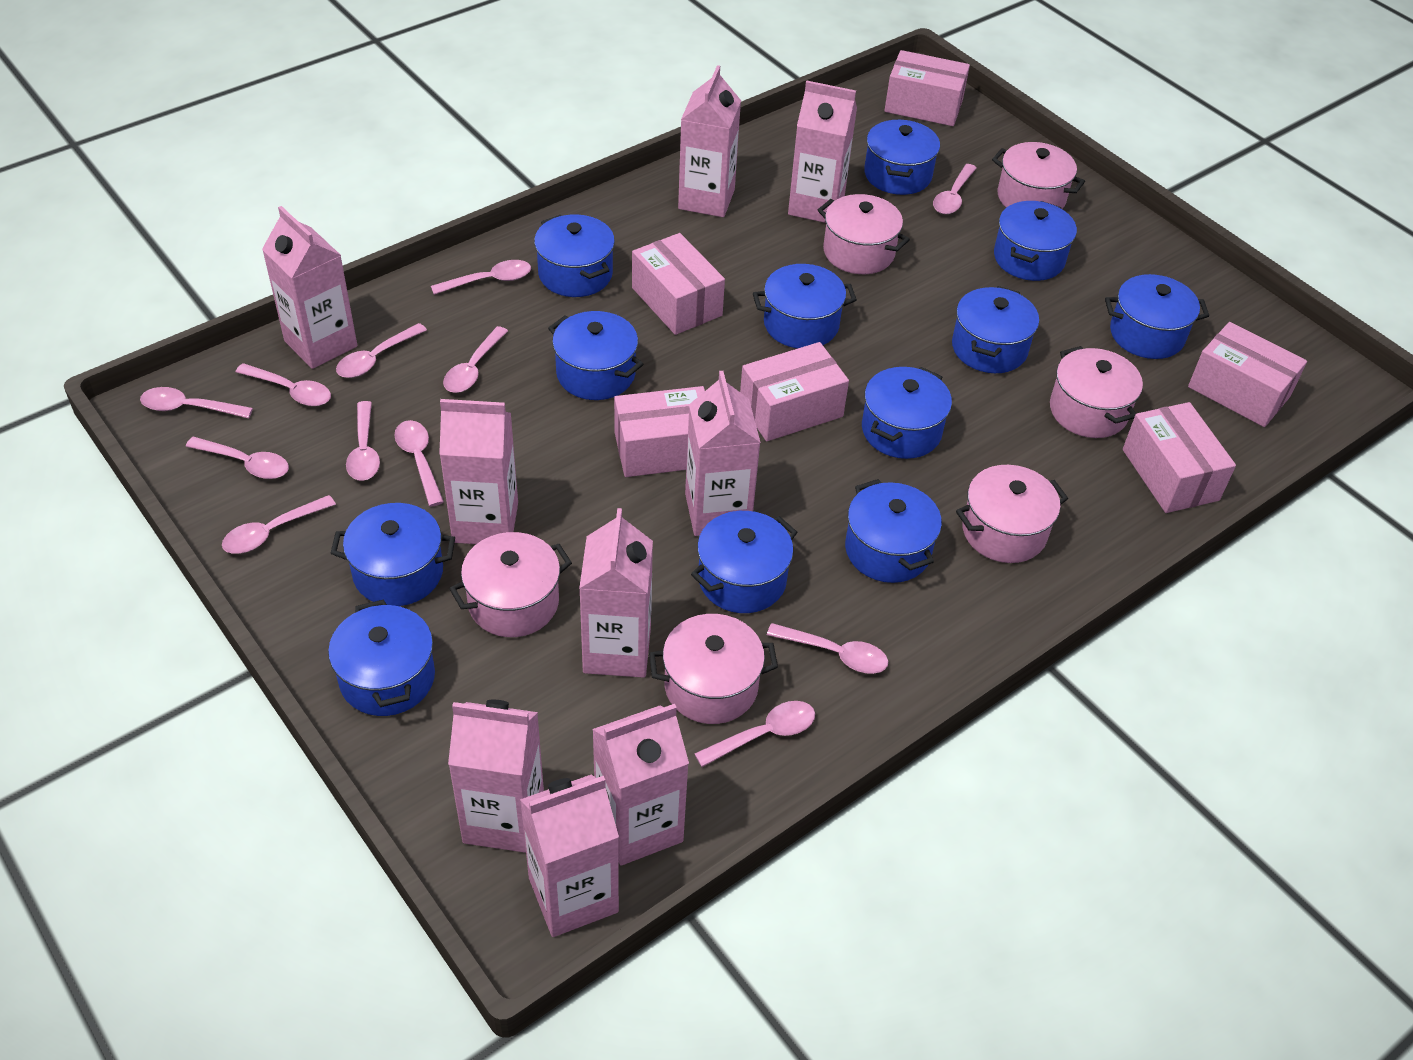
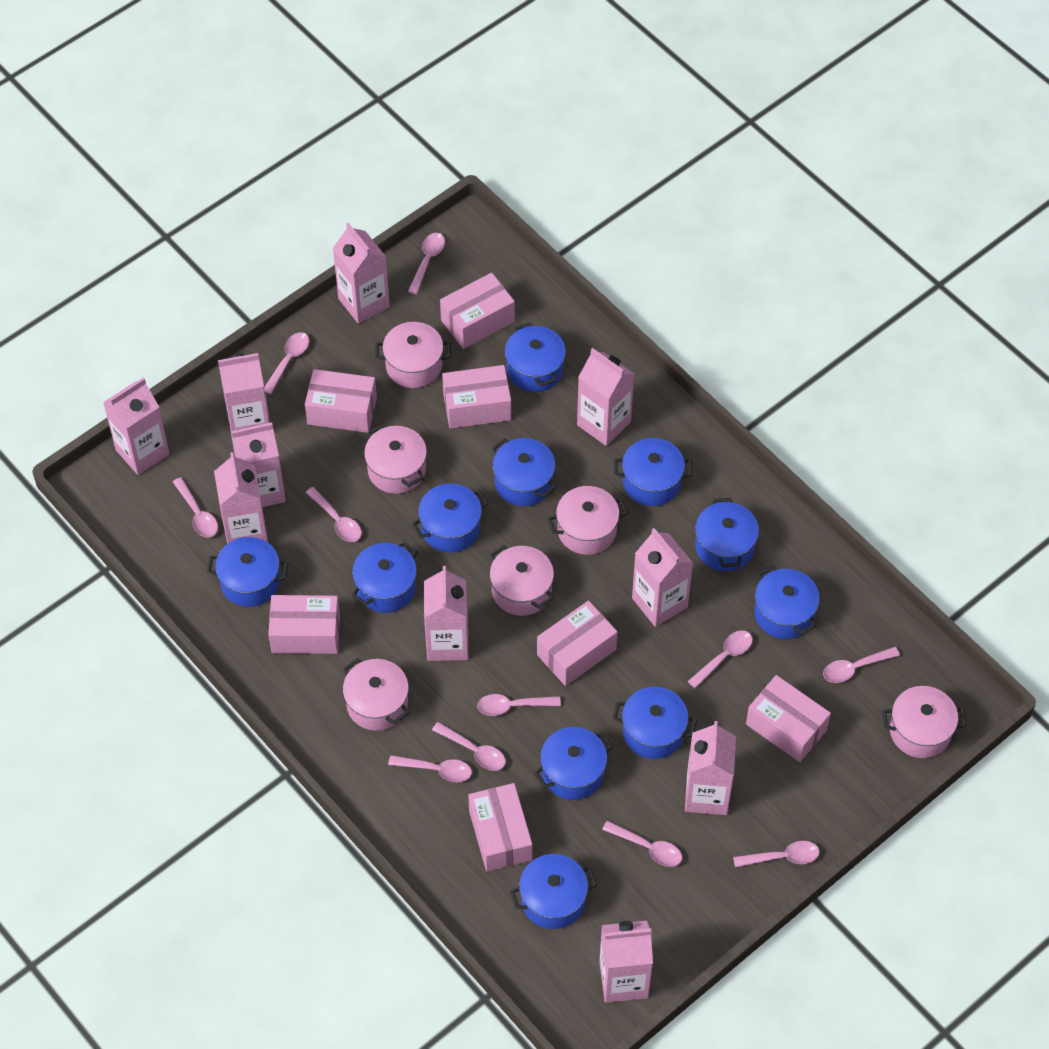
blue pot: 12 -> 11
pink box: 6 -> 7
pink carton: 9 -> 10
pink spoon: 12 -> 11

